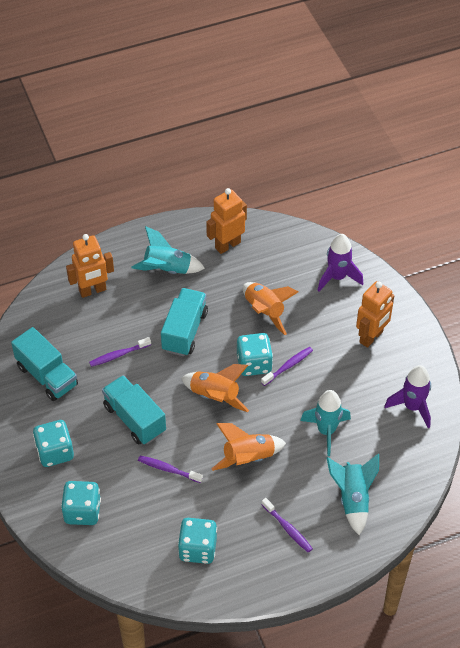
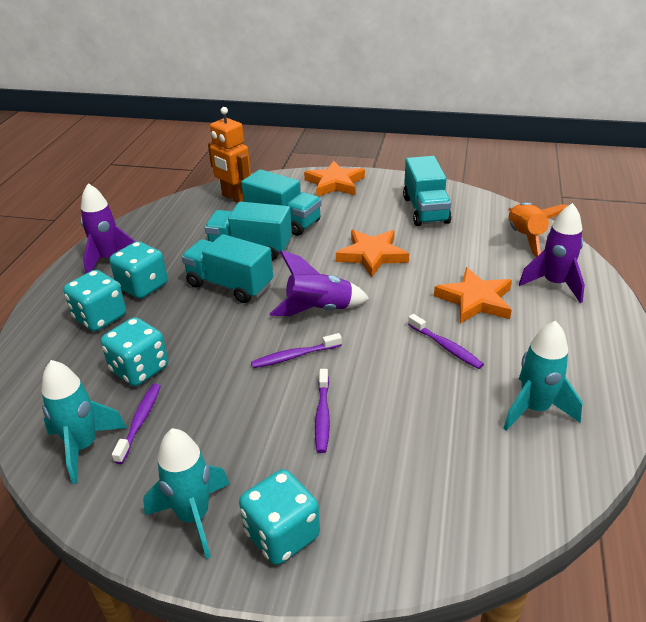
orange robot: 3 -> 1
orange rocket: 3 -> 1
orange star: 0 -> 3
purple rocket: 2 -> 3
turquoise truck: 3 -> 4

